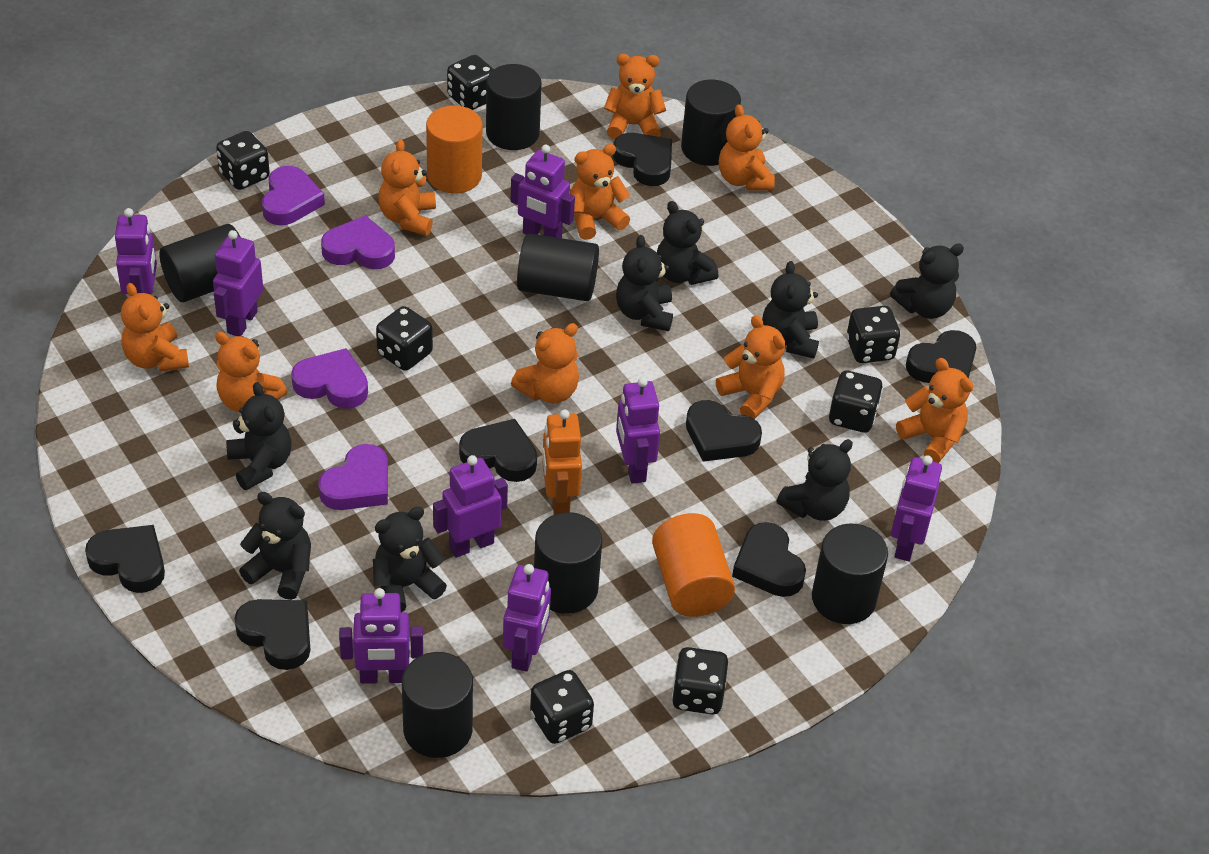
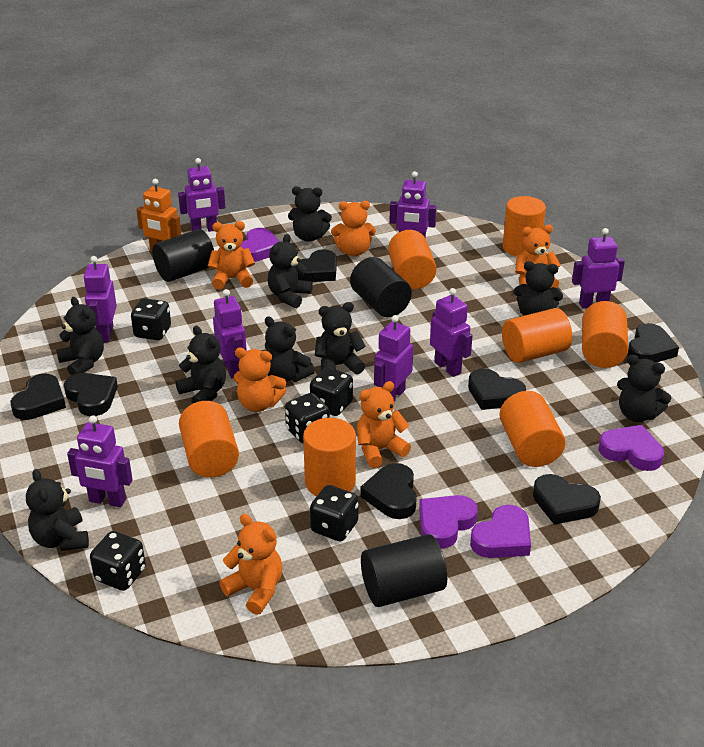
black cylinder: 7 -> 3
black dice: 7 -> 5
black teddy bear: 8 -> 9
orange cylinder: 2 -> 7
orange teddy bear: 9 -> 6

